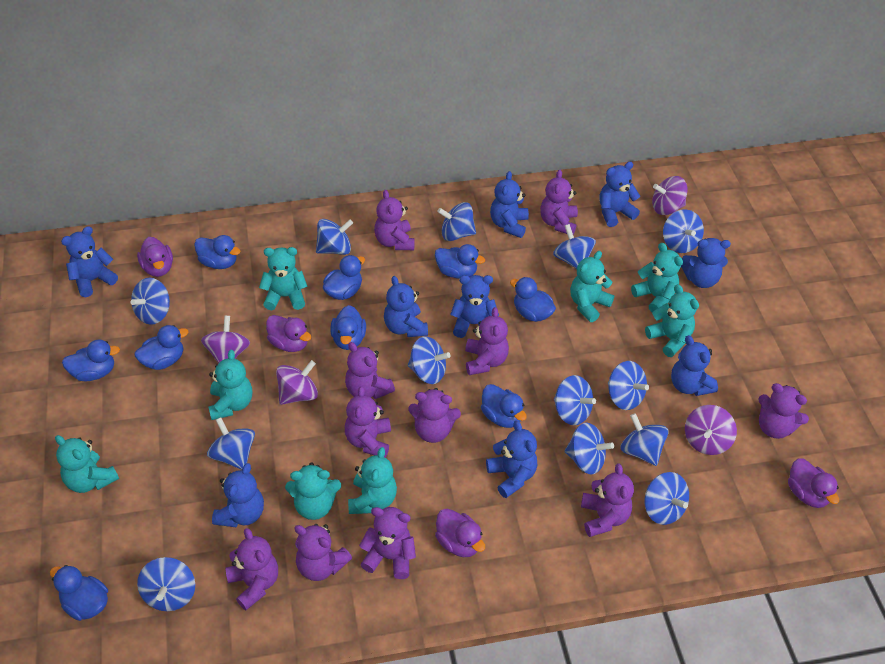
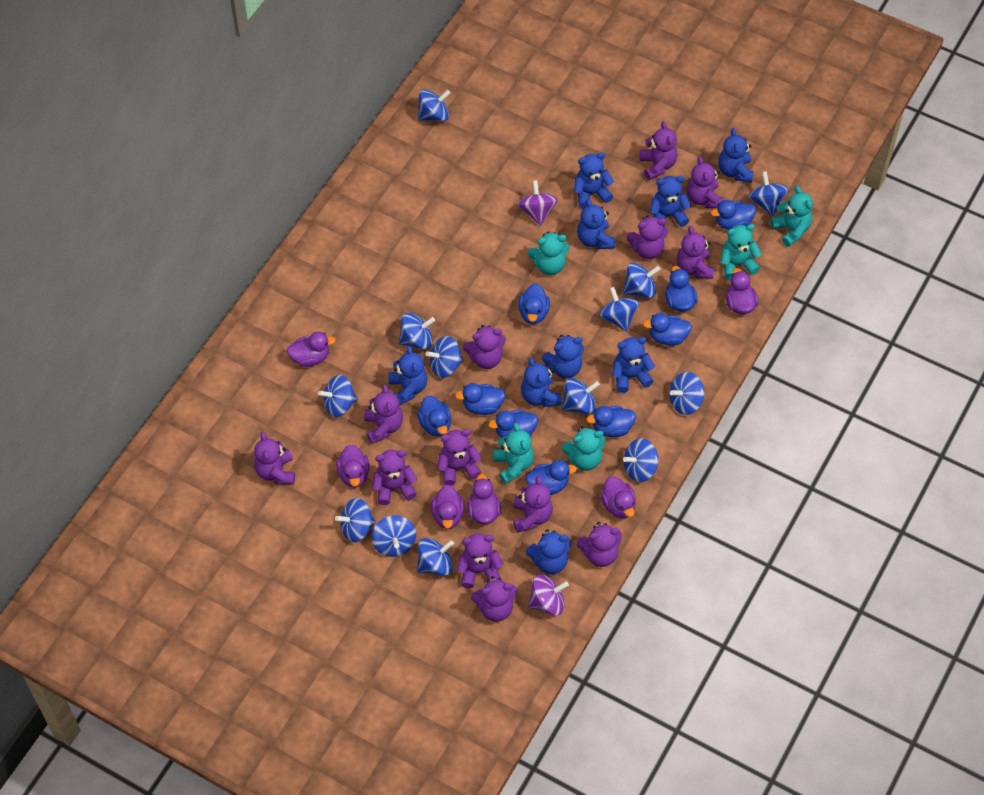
purple duck: 4 -> 6
purple spinning top: 4 -> 2
purple teddy bear: 11 -> 13
turquoise teddy bear: 8 -> 5

